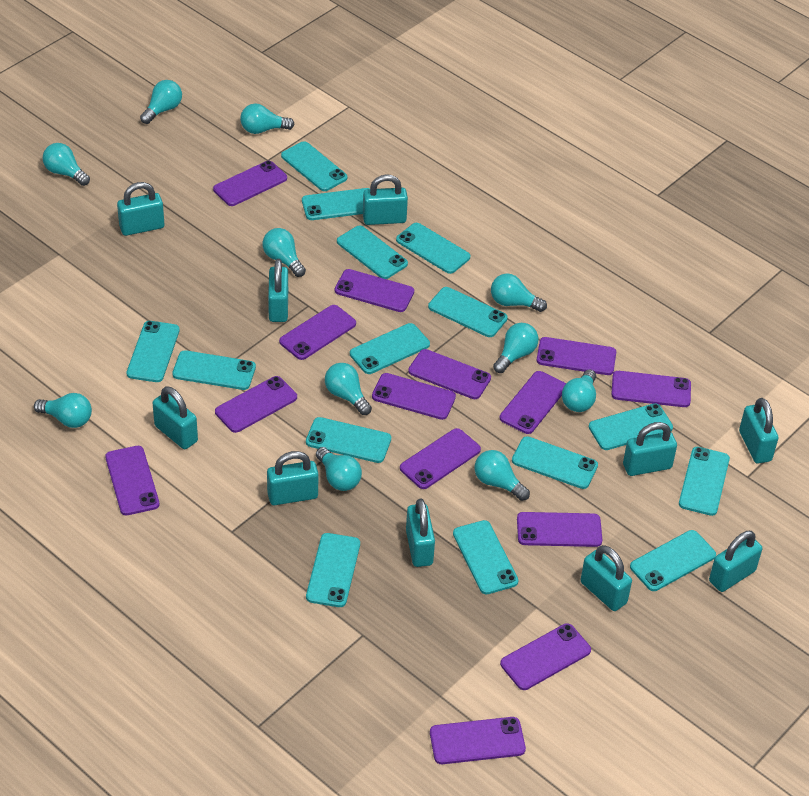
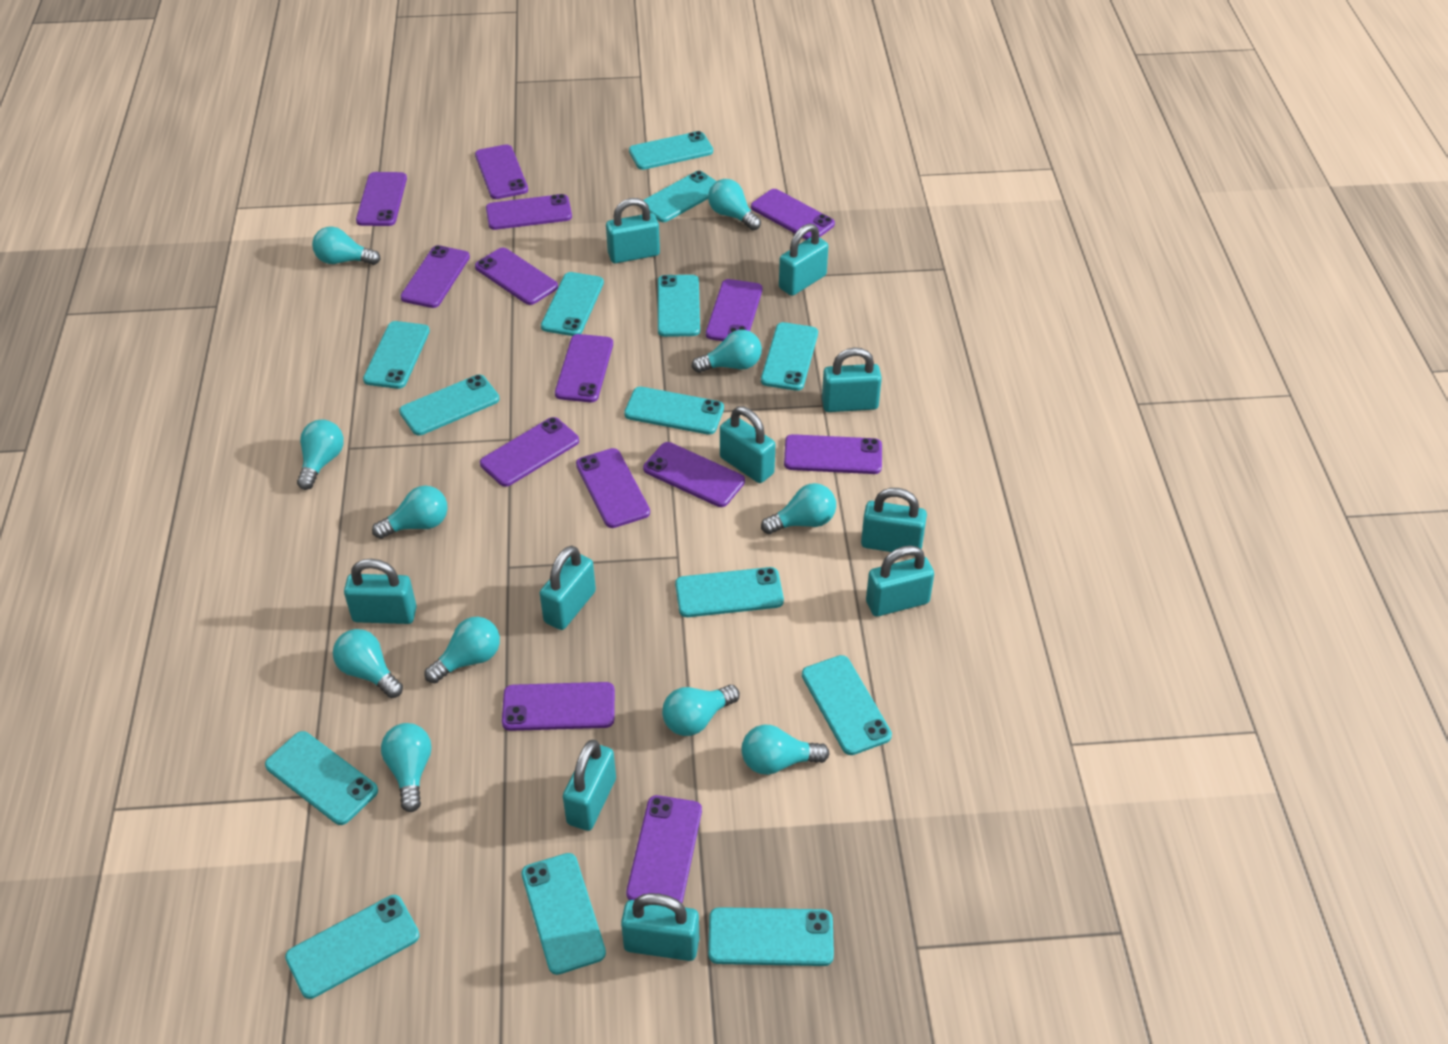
turquoise phone: 15 -> 14

